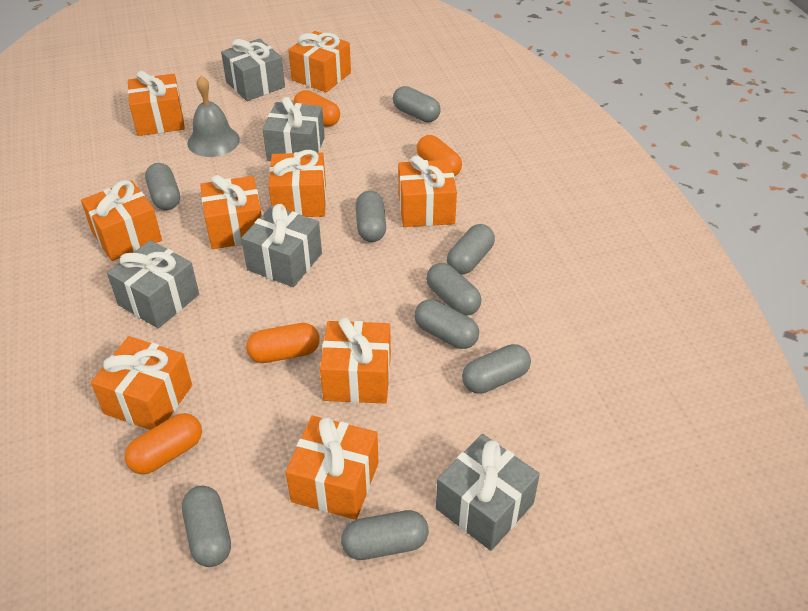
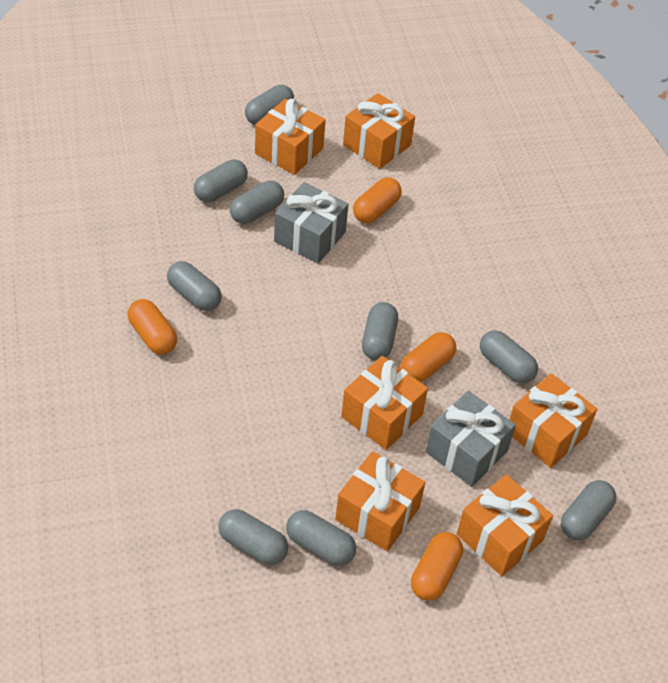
grey bell: 1 -> 0
grey gift: 5 -> 2
orange gift: 9 -> 6

